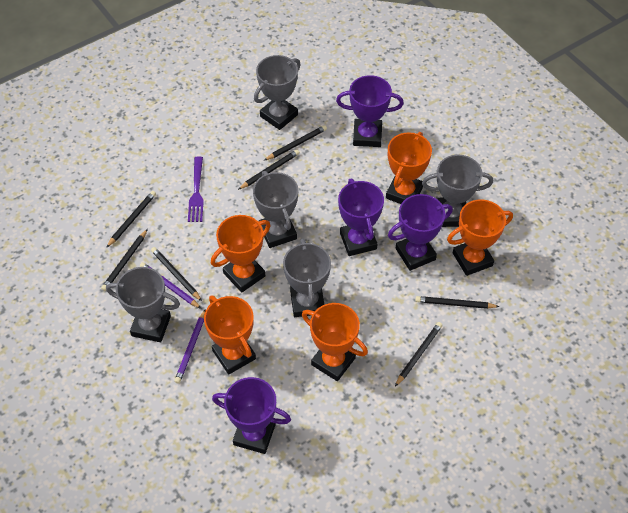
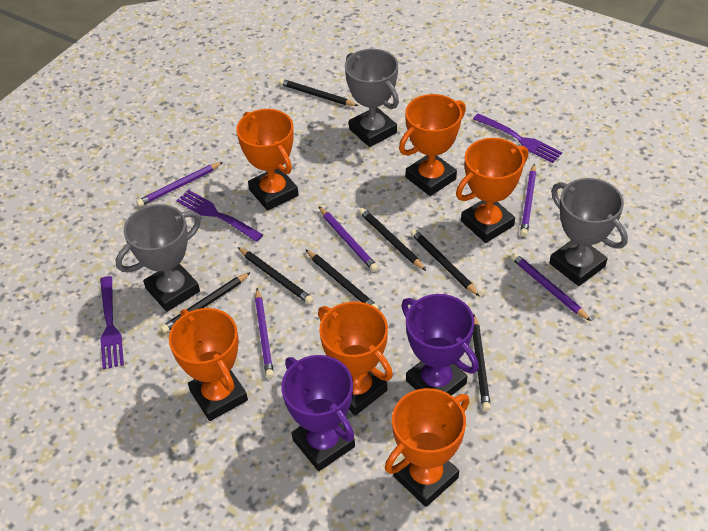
grey trophy: 5 -> 3
orange trophy: 5 -> 6
purple fork: 1 -> 3
purple pencil: 2 -> 5
purple trophy: 4 -> 2

